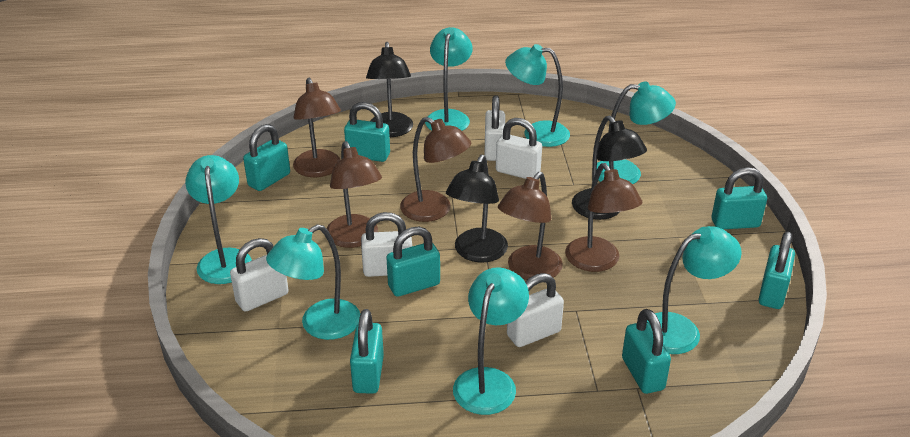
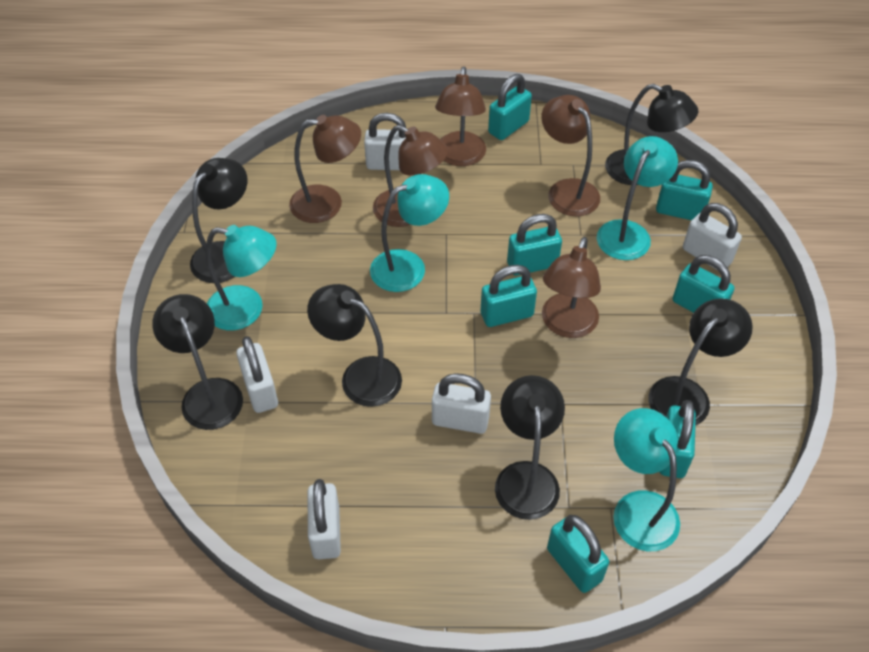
black lamp: 3 -> 6
turquoise lamp: 7 -> 4

